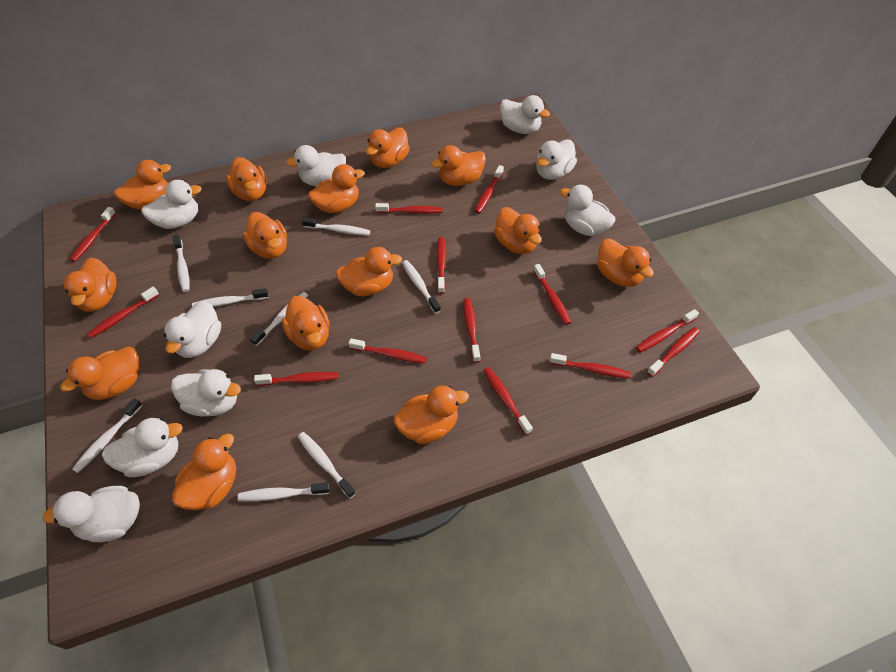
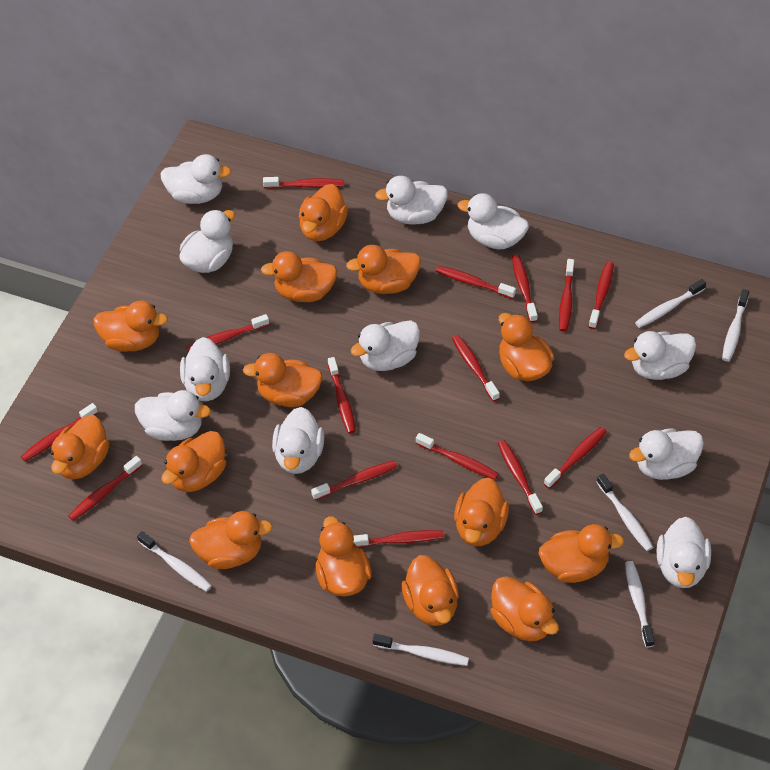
red toothbrush: 13 -> 15
white duck: 9 -> 11
white toothbrush: 8 -> 6

